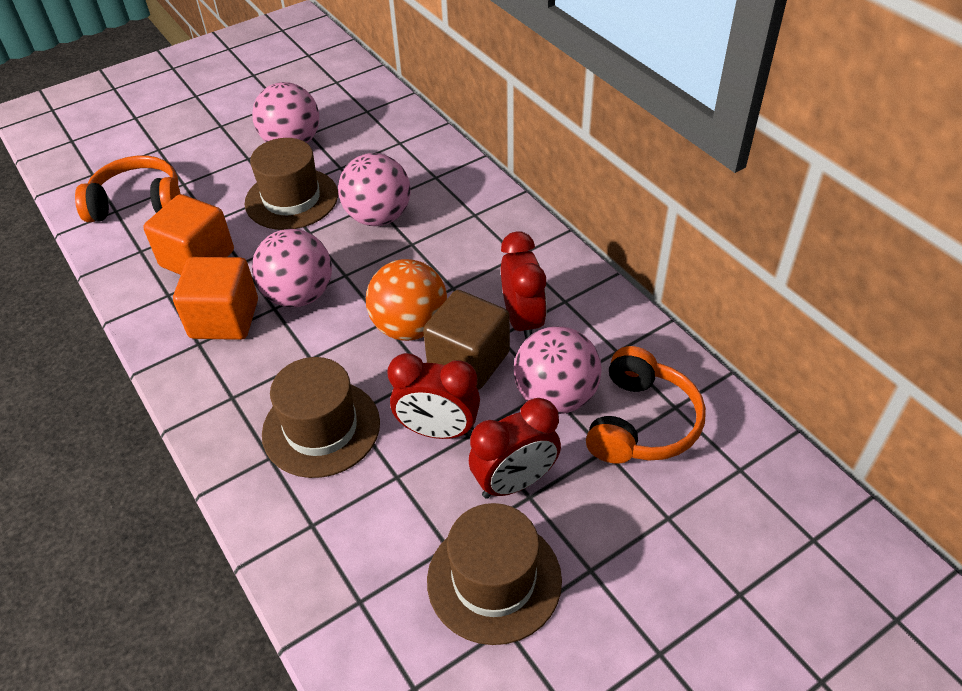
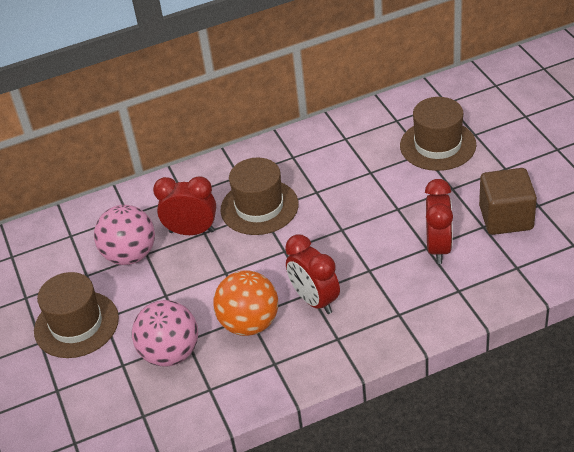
orange cube: 2 -> 0
orange headphones: 2 -> 0
pink ball: 4 -> 2

